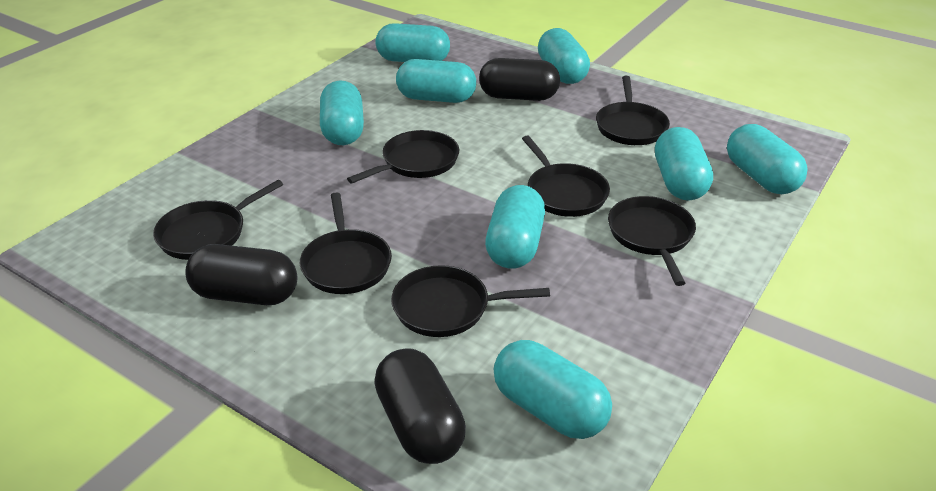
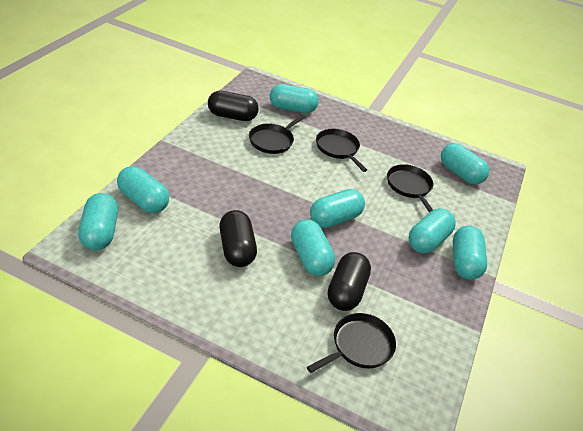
black pan: 7 -> 4

